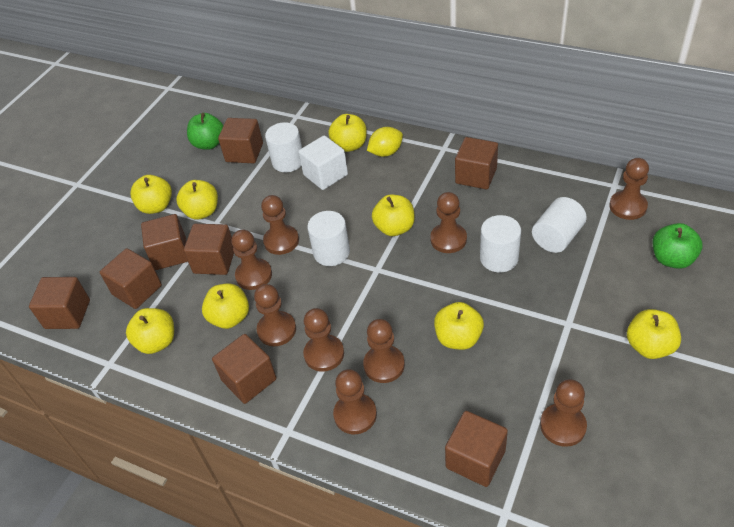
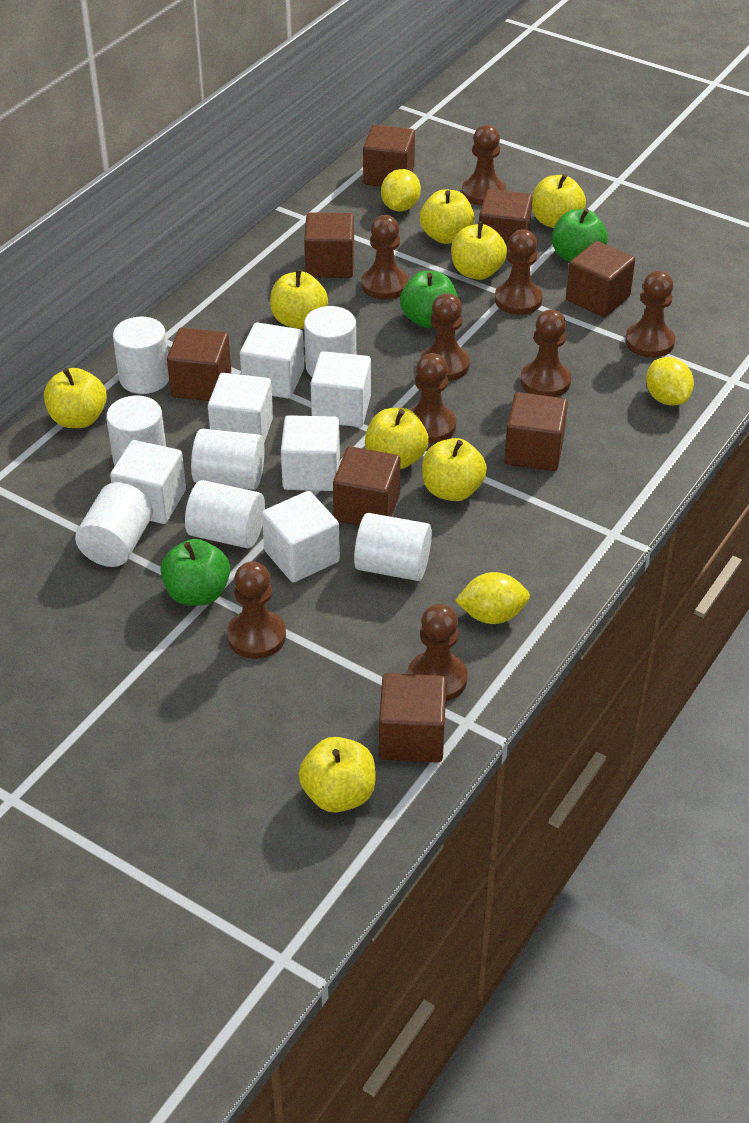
green apple: 2 -> 3
white cube: 1 -> 6
white cylinder: 4 -> 7
yellow lemon: 1 -> 3

